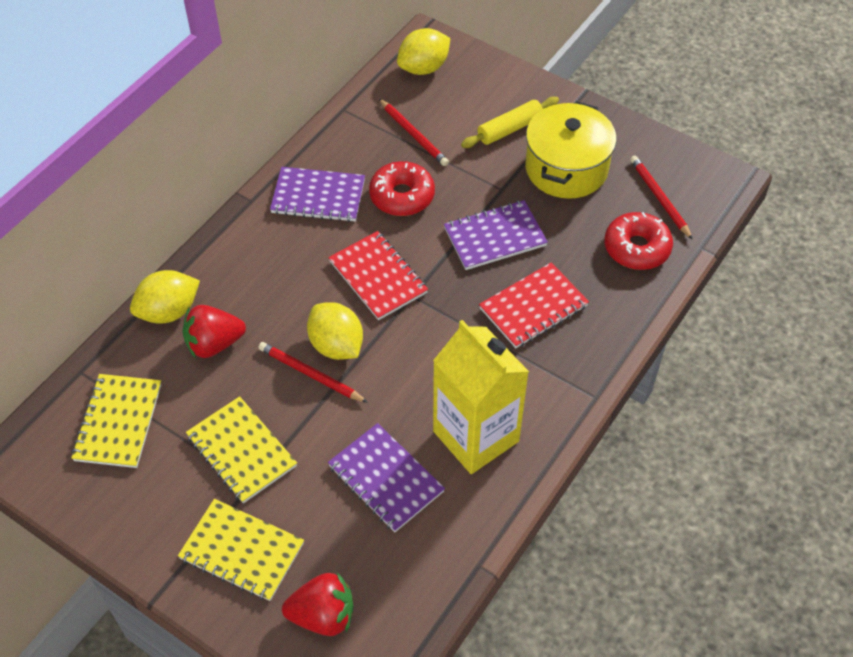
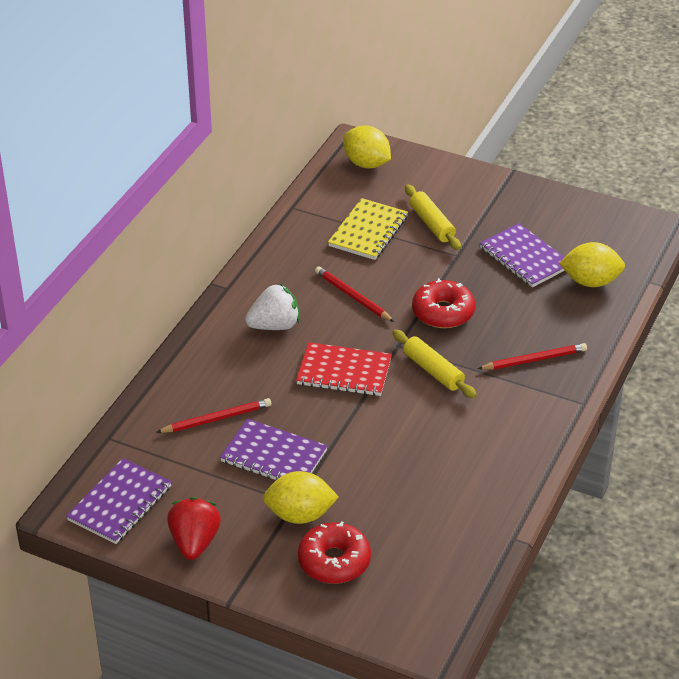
red notebook: 2 -> 1
red strawberry: 2 -> 1
white strawberry: 0 -> 1
yellow carton: 1 -> 0
yellow notebook: 3 -> 1
yellow pot: 1 -> 0
yellow rolling pin: 1 -> 2

